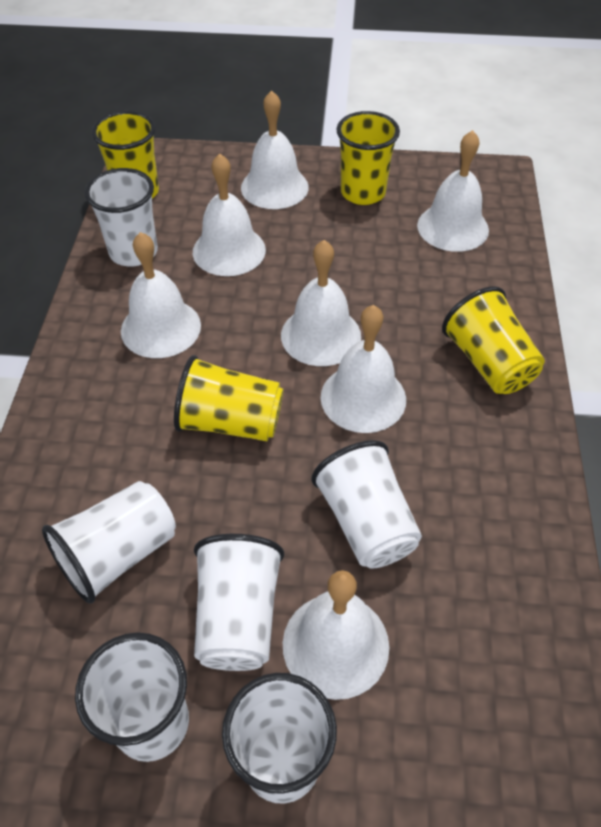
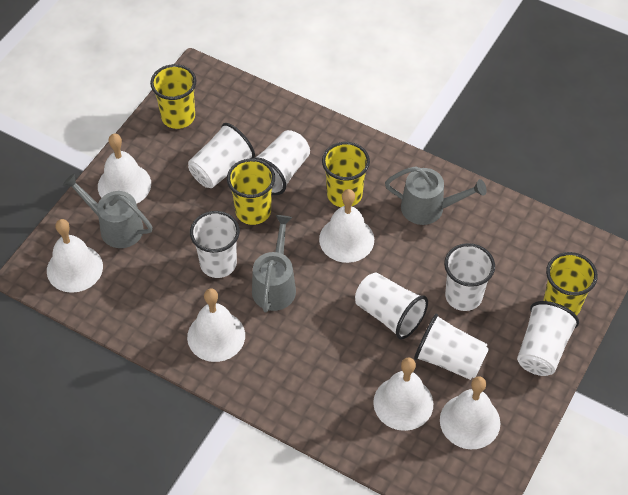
grey watering can: 0 -> 3
white bell: 7 -> 6
white cup: 6 -> 7

